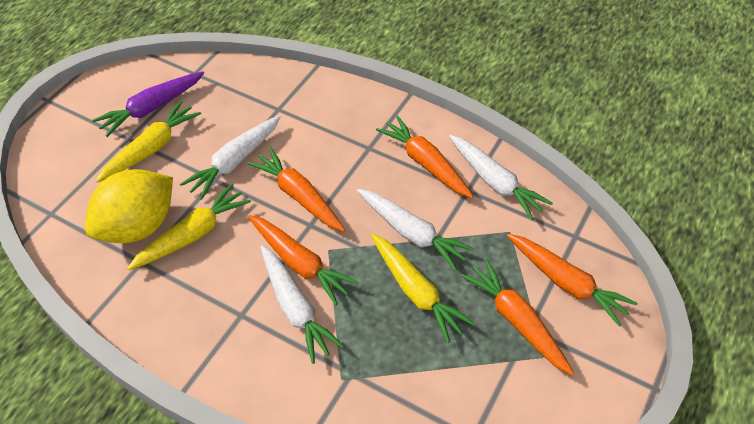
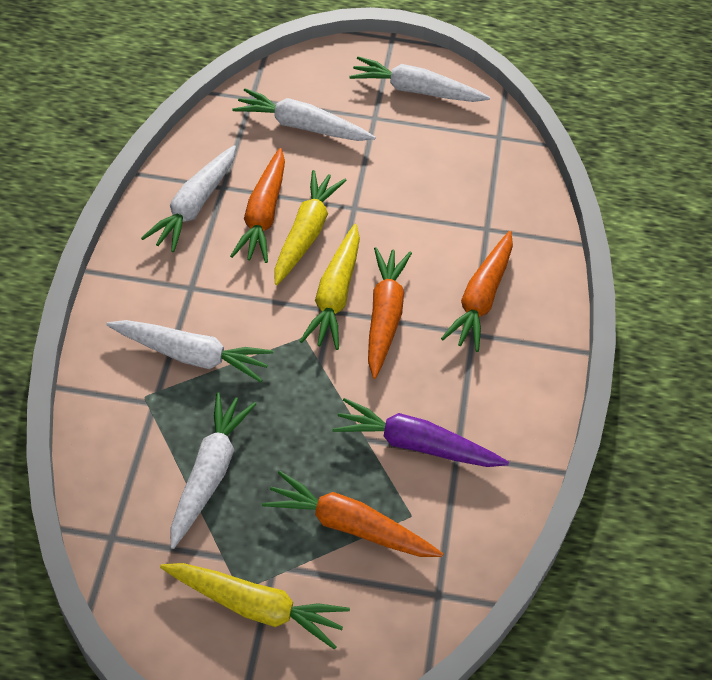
orange carrot: 5 -> 4
white carrot: 4 -> 5
yellow lemon: 1 -> 0

